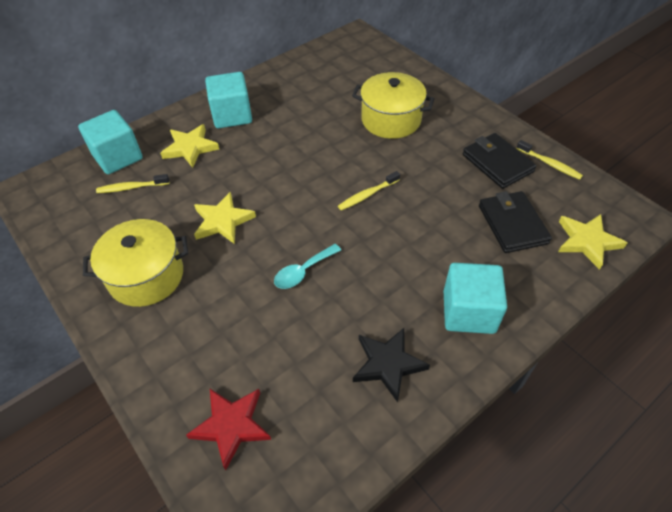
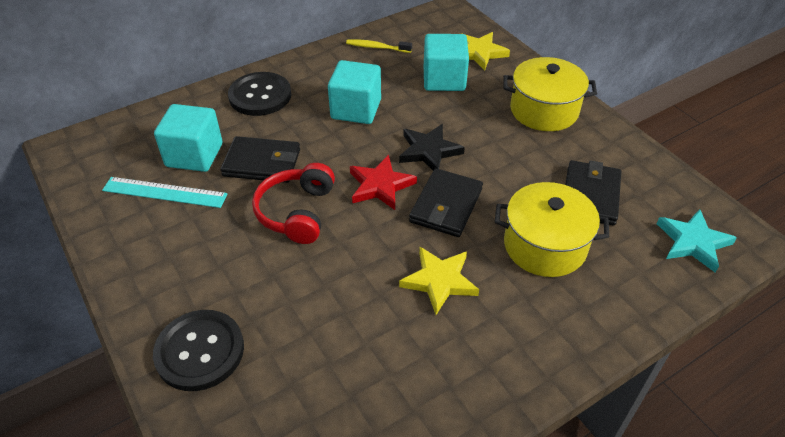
black button: 0 -> 2
black wallet: 2 -> 3
red headphones: 0 -> 1
turquoise ruler: 0 -> 1
turquoise spoon: 1 -> 0
turquoise star: 0 -> 1
yellow star: 3 -> 2
yellow toothbrush: 3 -> 1

